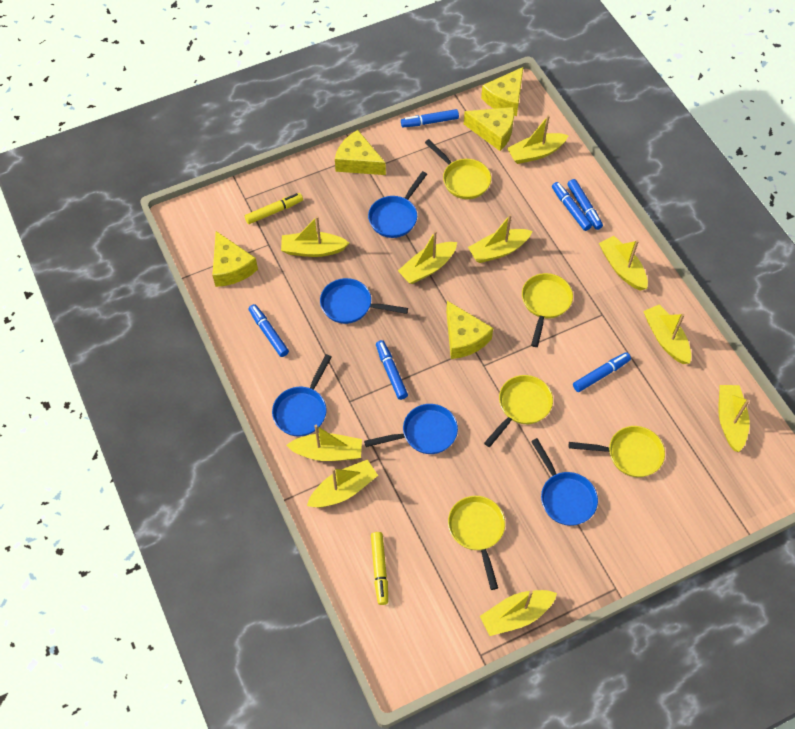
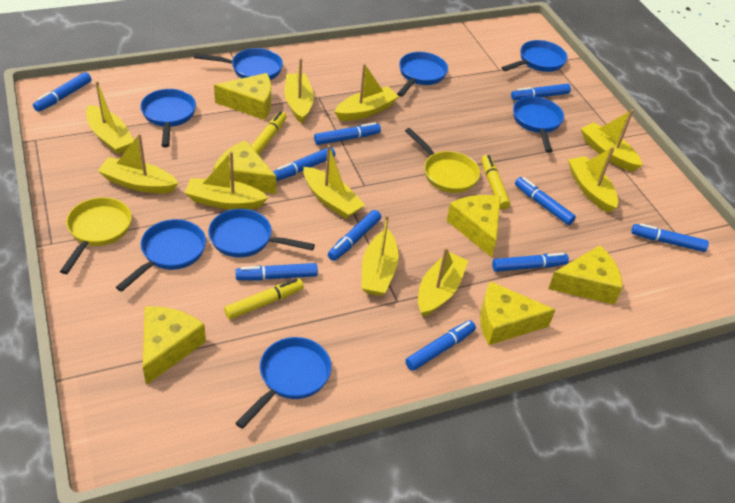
blue marker: 6 -> 10
blue pan: 5 -> 8
yellow cheese: 5 -> 6
yellow marker: 2 -> 3
yellow pan: 5 -> 2

